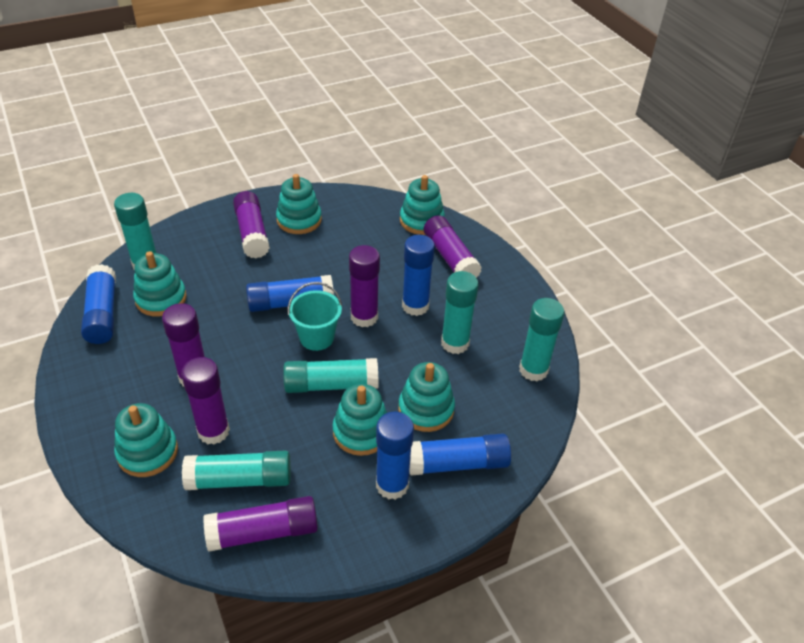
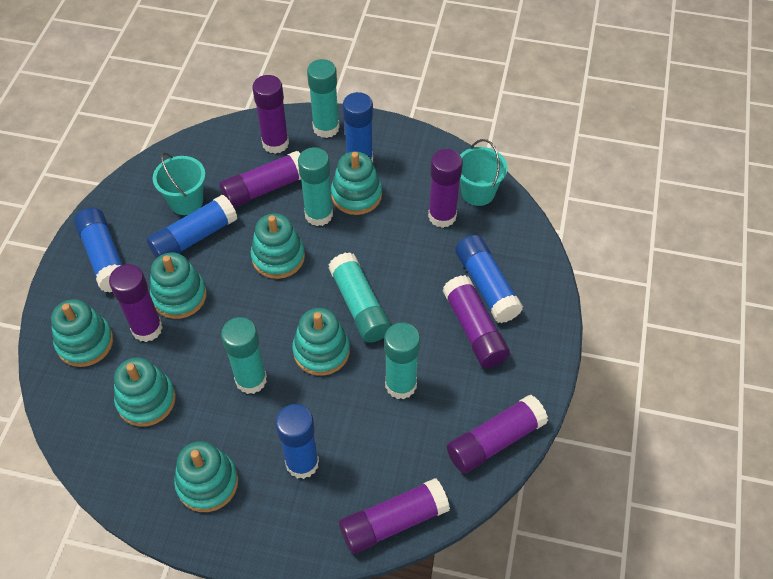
purple glue stick: 6 -> 7
turquoise bucket: 1 -> 2
turquoise stacking toy: 6 -> 7

